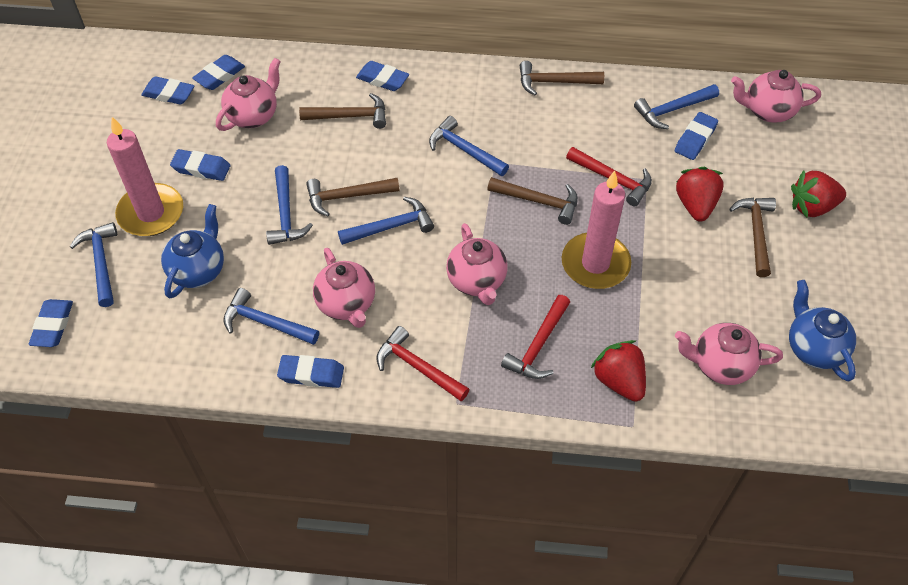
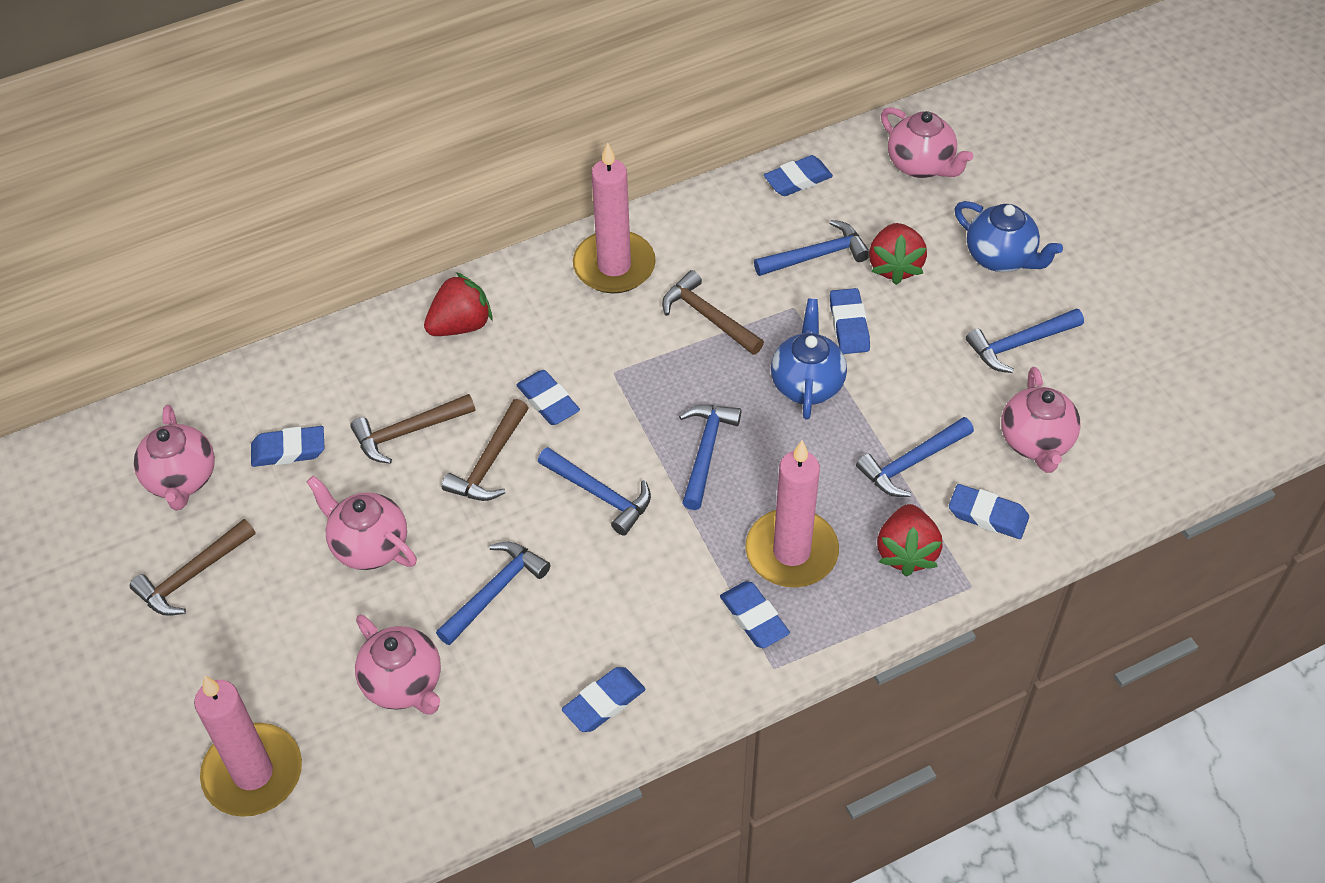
brown hammer: 5 -> 4
pink candle: 2 -> 3
red hammer: 3 -> 0

